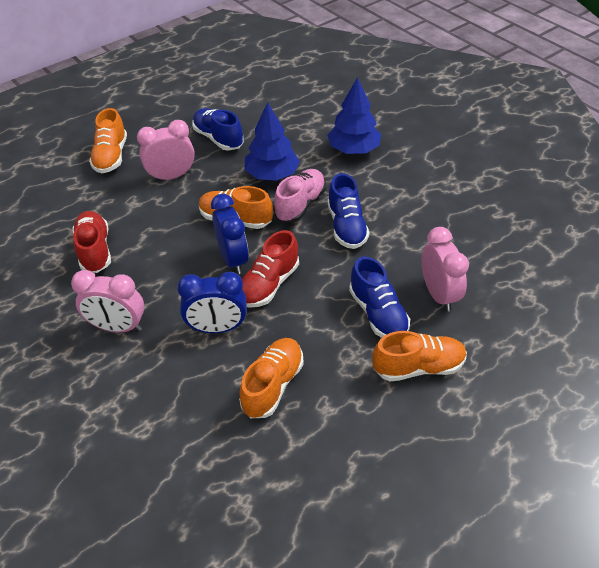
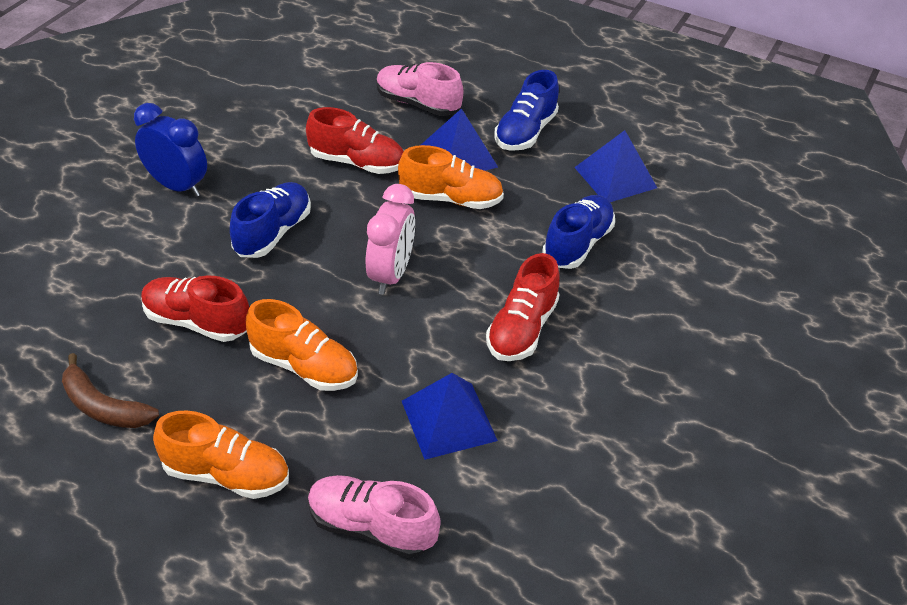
blue clock: 2 -> 1
blue pyramid: 0 -> 3
blue tree: 2 -> 0
brown banana: 0 -> 1
orange shoe: 4 -> 3
pink clock: 3 -> 1
pink shoe: 1 -> 2
red shoe: 2 -> 3

